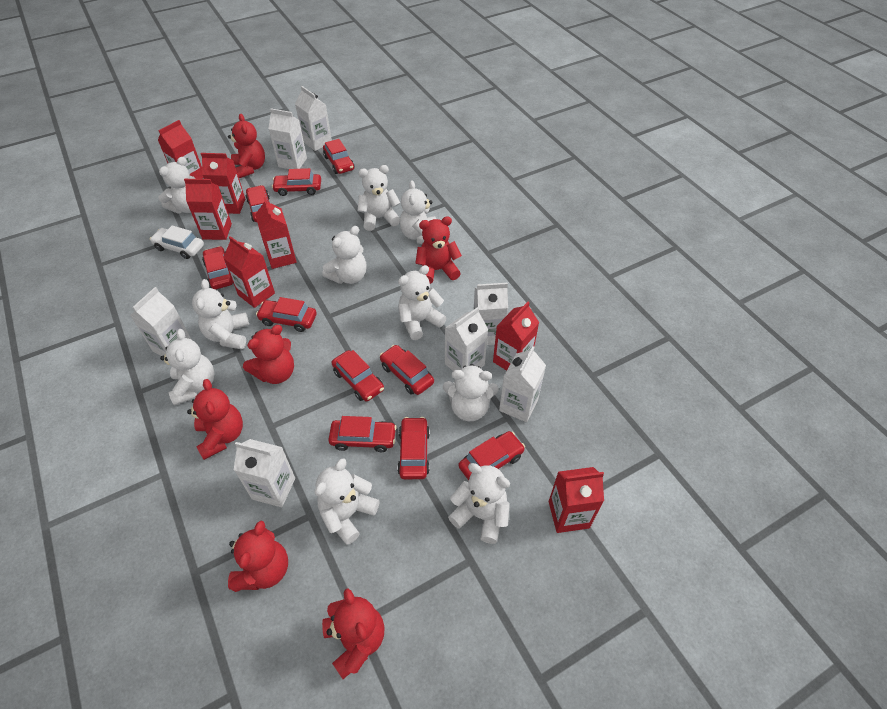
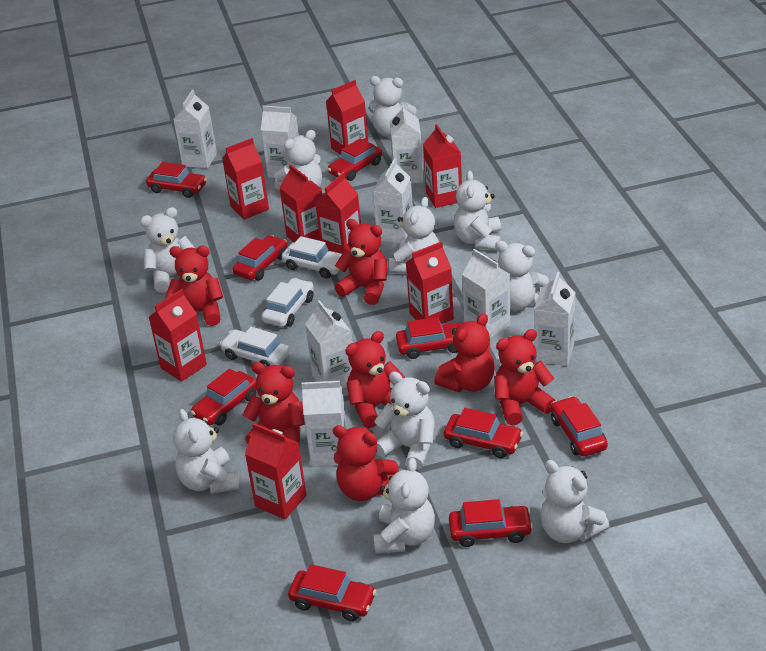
red car: 10 -> 9
red carton: 7 -> 8
red teddy bear: 6 -> 7
white car: 1 -> 3
white carton: 7 -> 8

